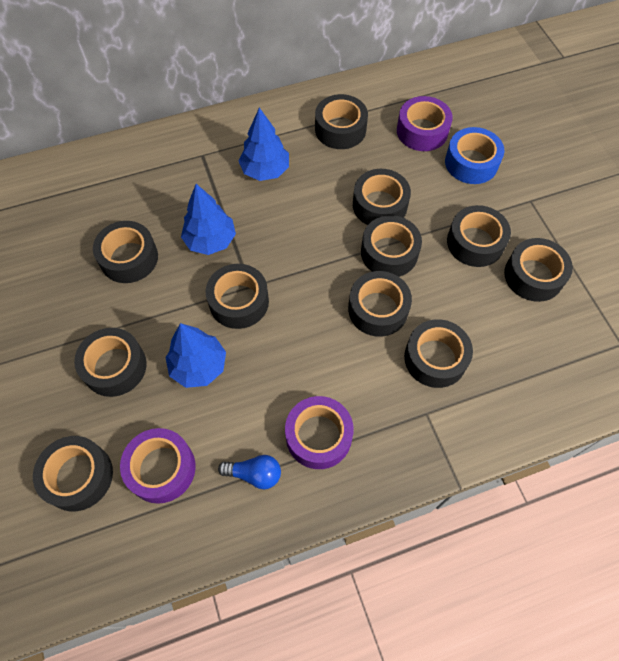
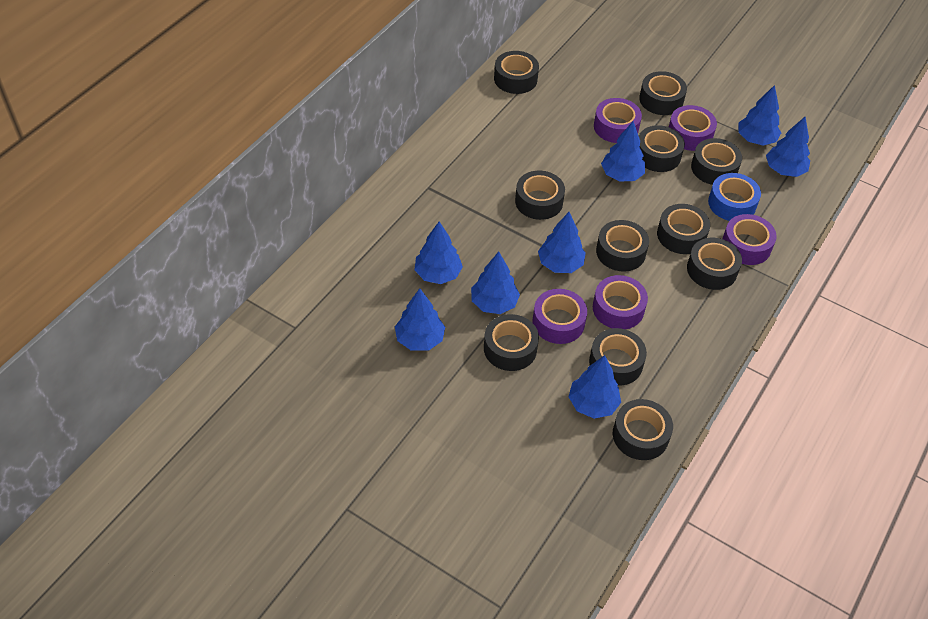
blue light bulb: 1 -> 0
blue tree: 3 -> 8
purple tape: 3 -> 5

